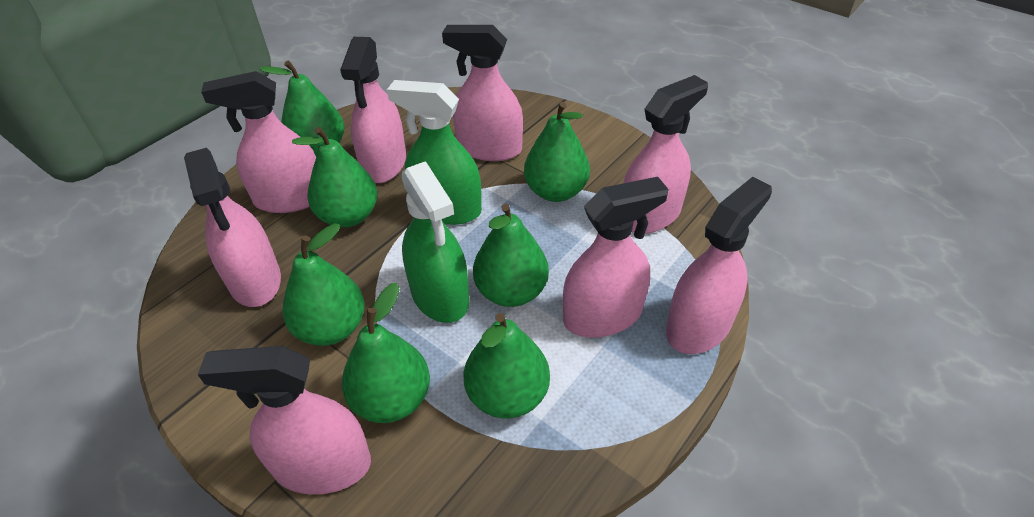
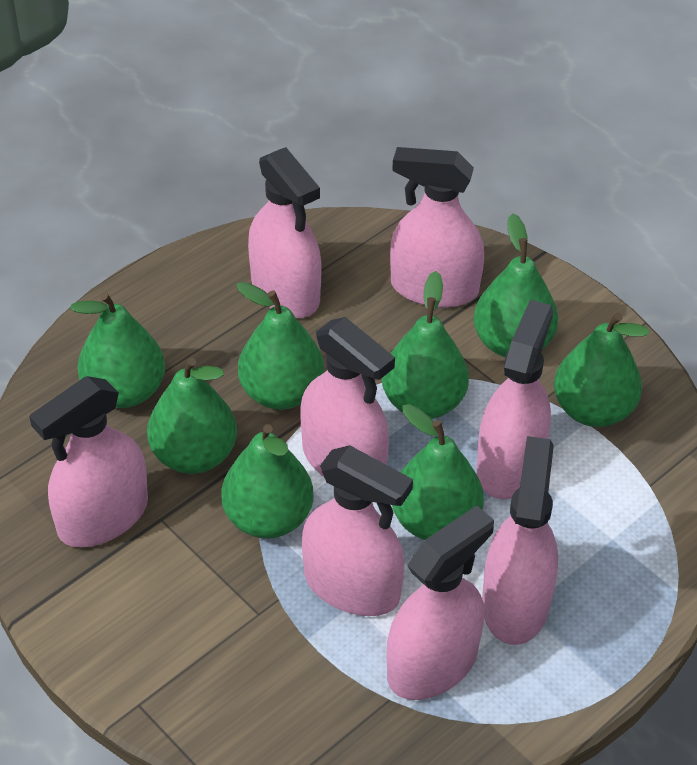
green pear: 7 -> 8
green spray bottle: 2 -> 0

